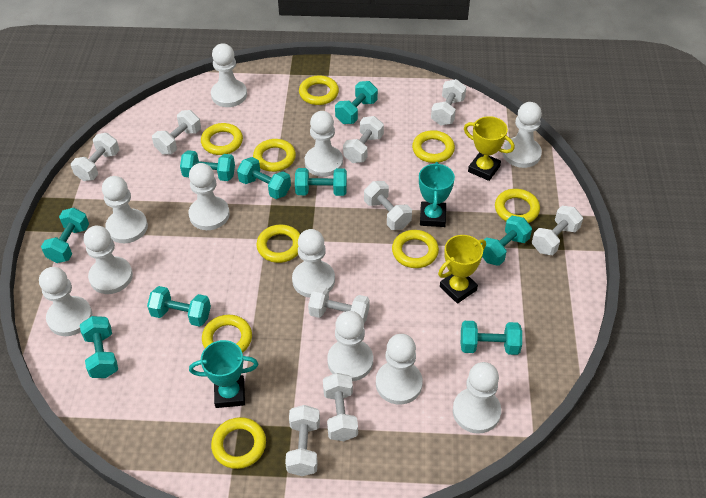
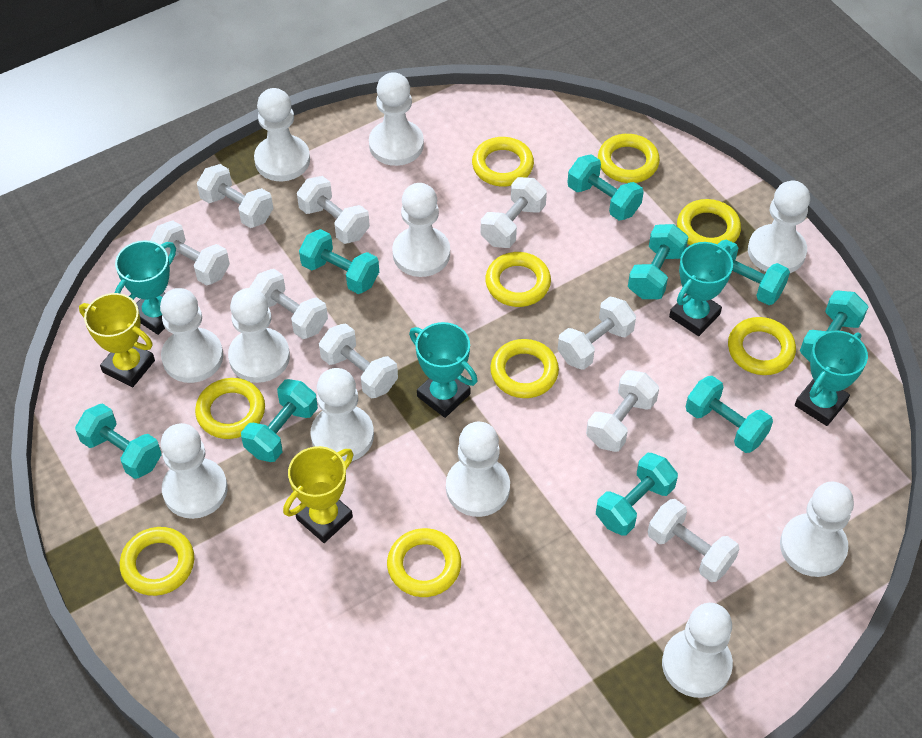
turquoise trophy: 2 -> 4

